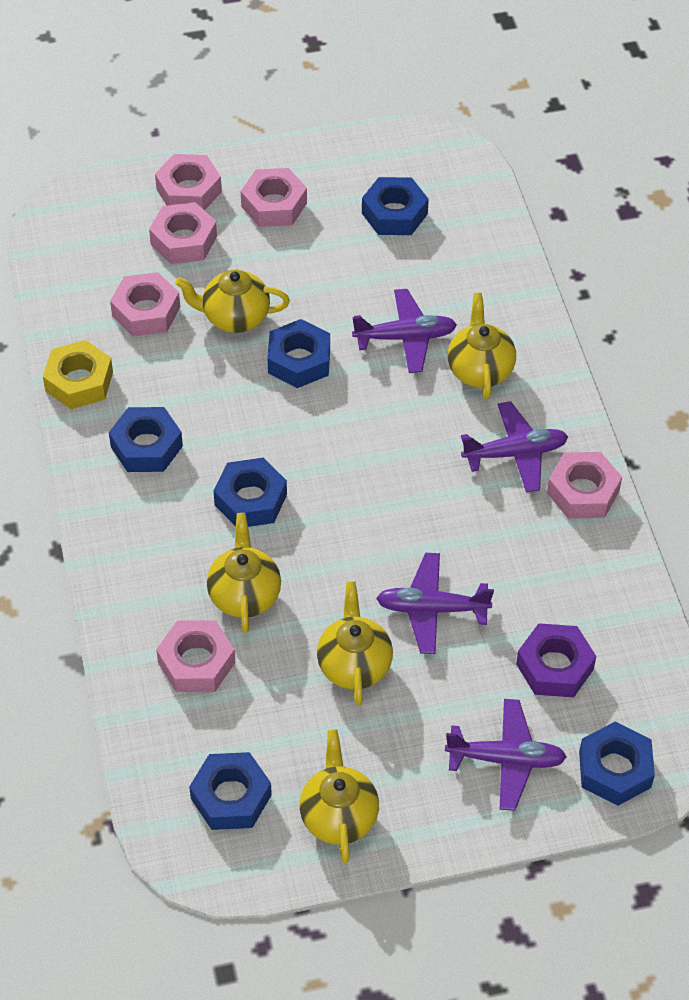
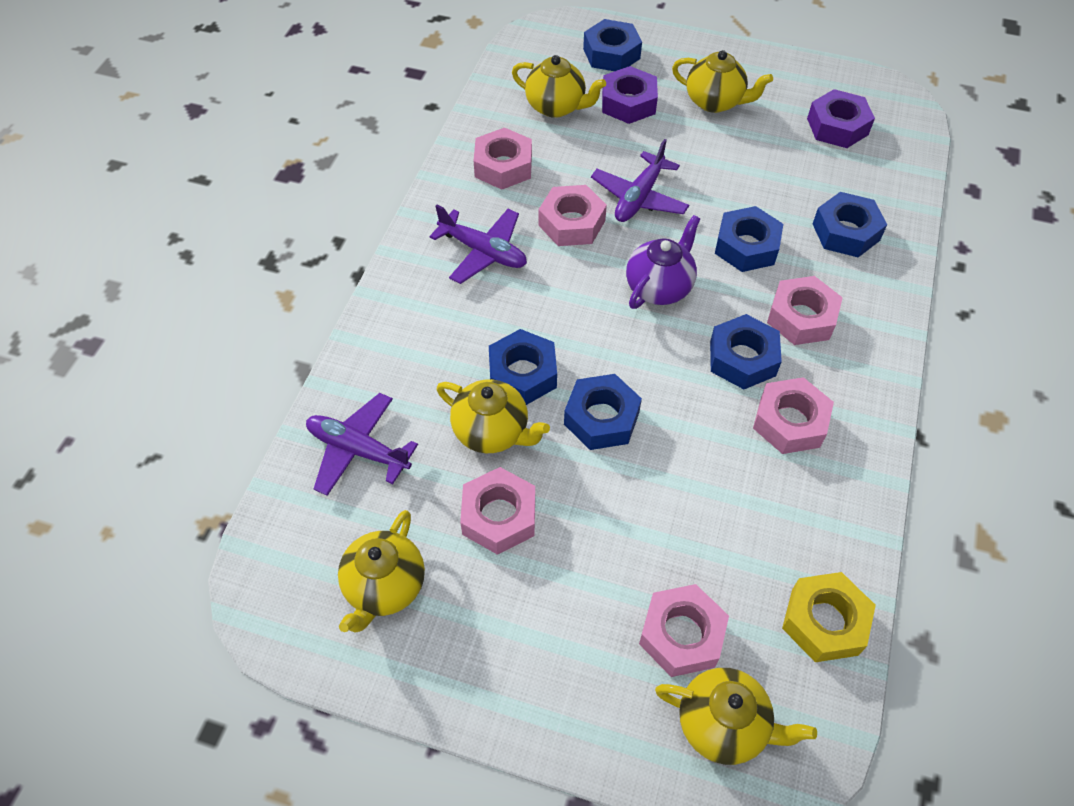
purple nut: 1 -> 2
purple plane: 4 -> 3
purple teapot: 0 -> 1

